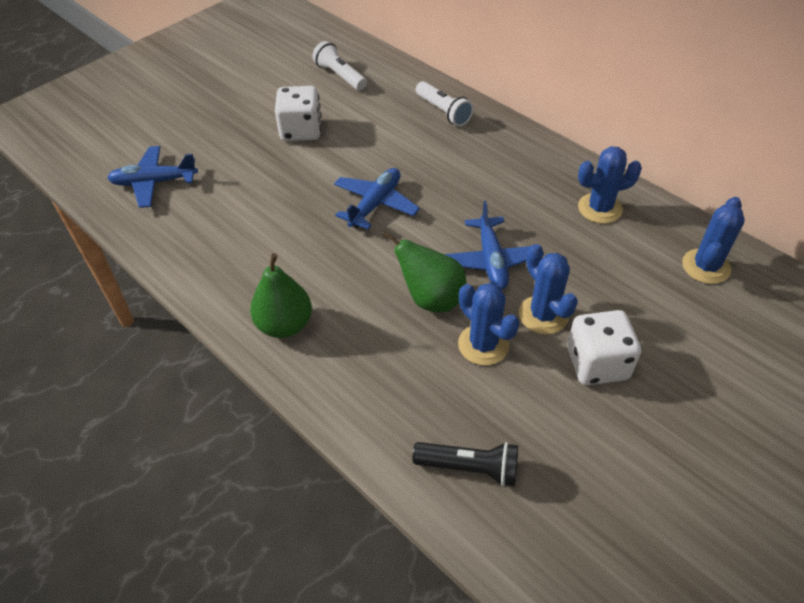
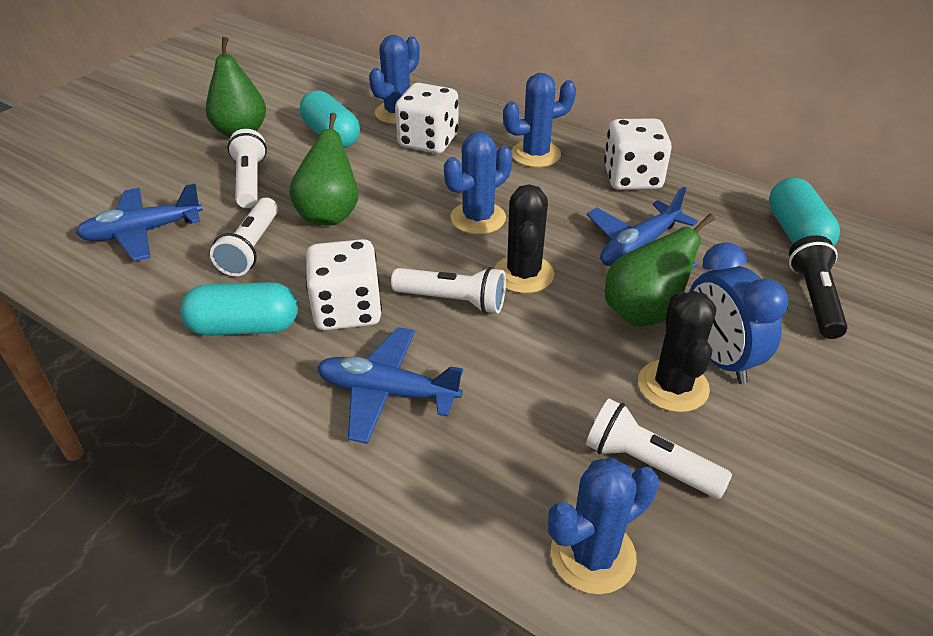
black cactus: 0 -> 2
blue clock: 0 -> 1
green pear: 2 -> 3
turquoise capsule: 0 -> 3
white dice: 2 -> 3
white flashlight: 2 -> 4

